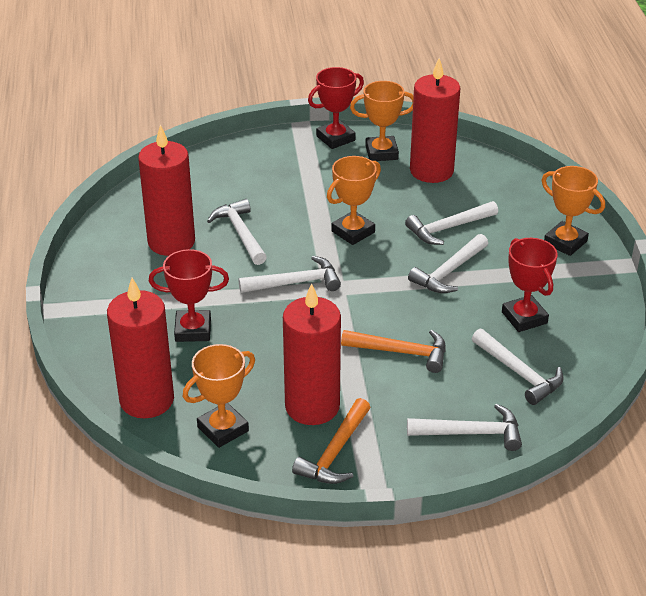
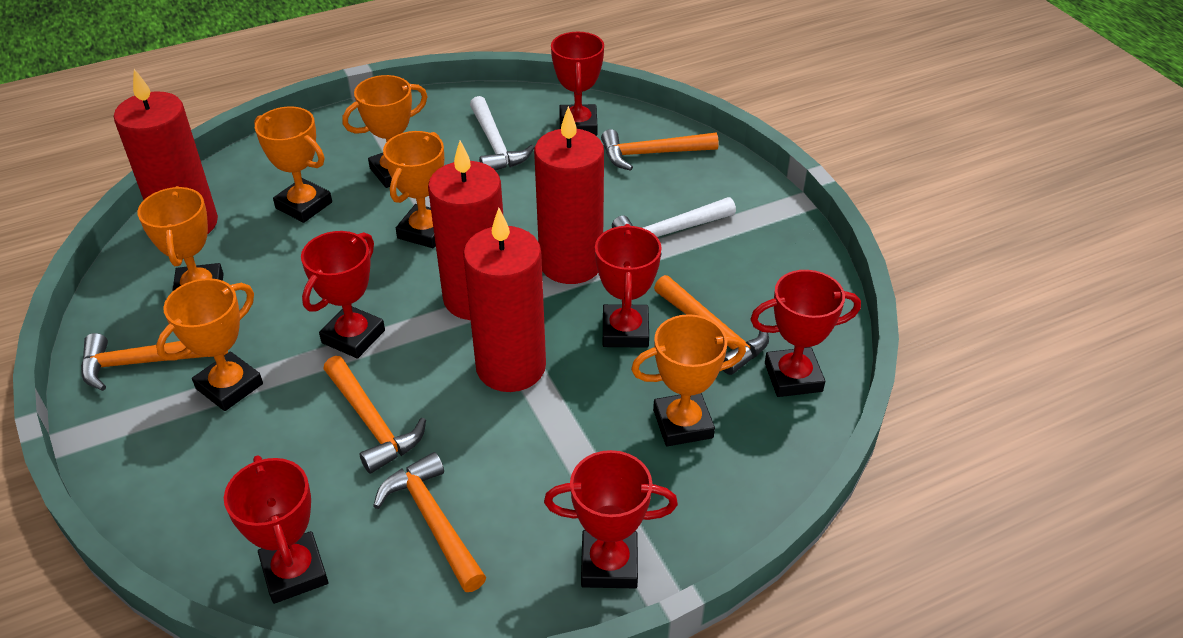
orange hammer: 2 -> 5
orange trophy: 4 -> 6
red trophy: 3 -> 6
white hammer: 6 -> 2

